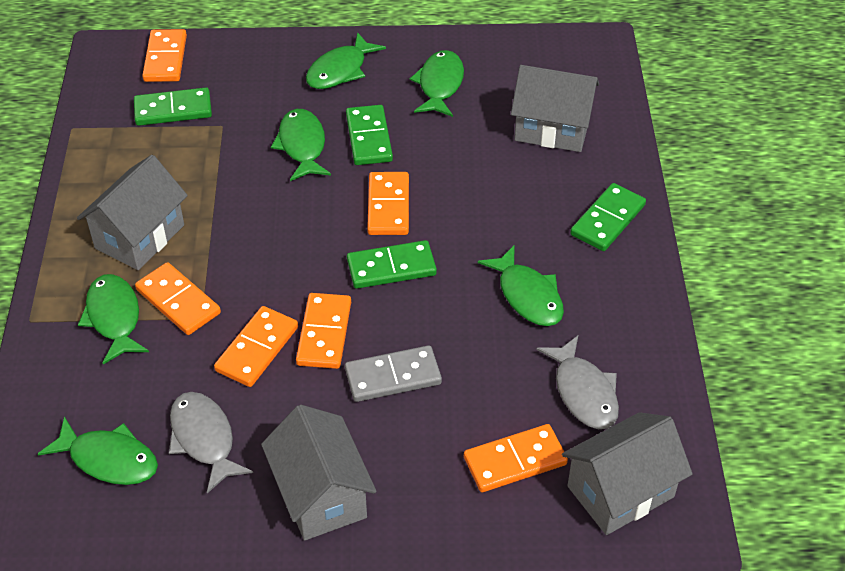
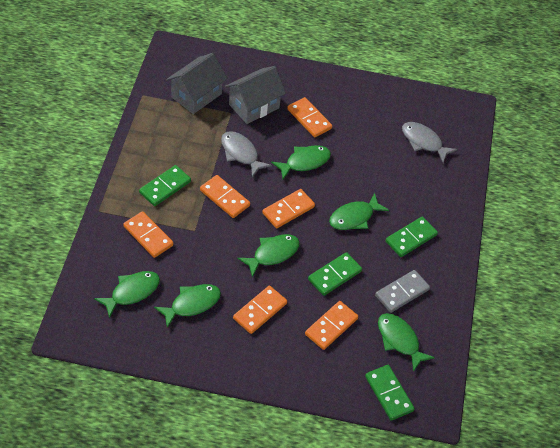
grey house: 4 -> 2

